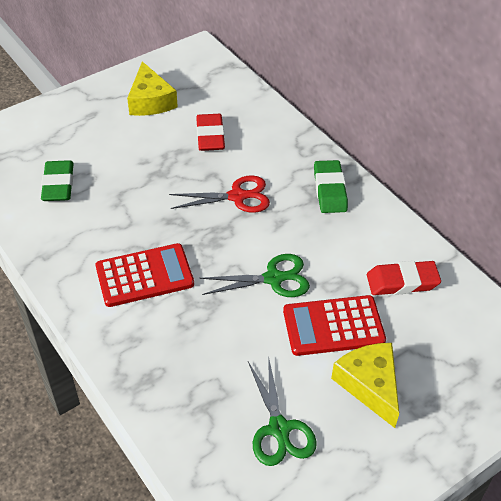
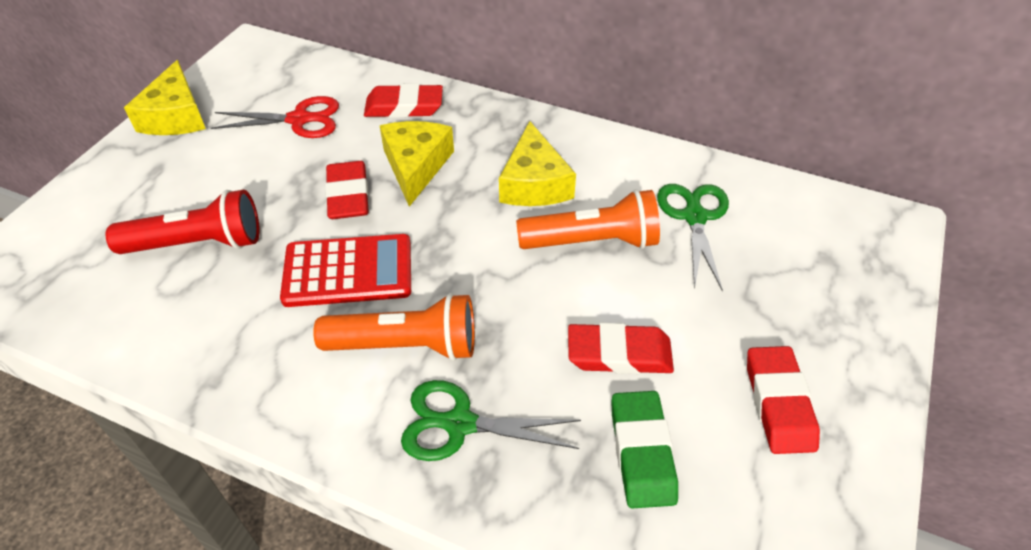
green eraser: 2 -> 1
orange flashlight: 0 -> 2
red calculator: 2 -> 1
red eraser: 2 -> 4
red flashlight: 0 -> 1
yellow cheese: 2 -> 3

